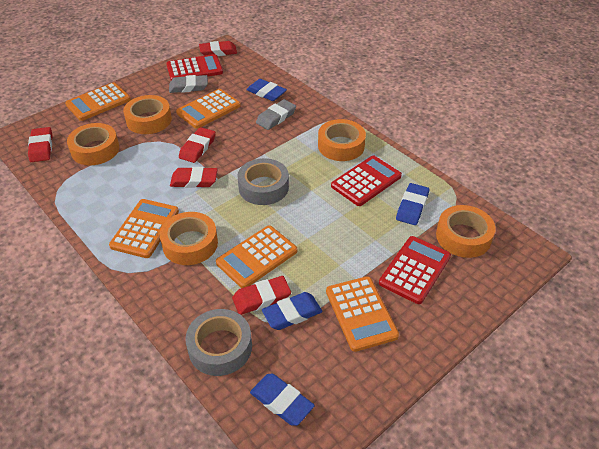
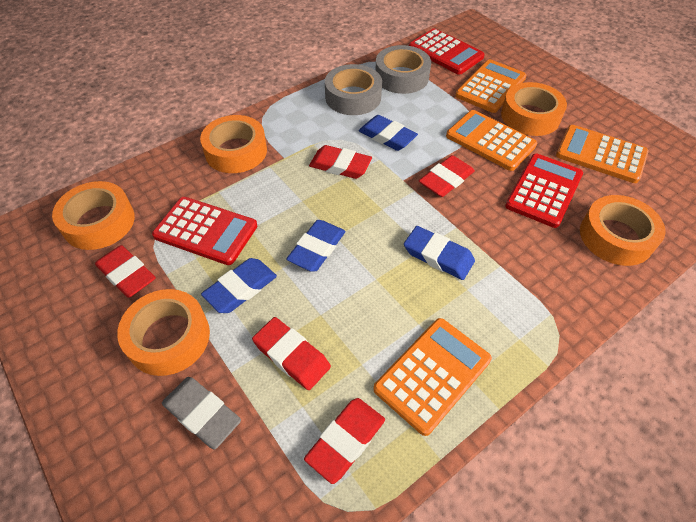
grey eraser: 2 -> 1
orange calculator: 5 -> 4

